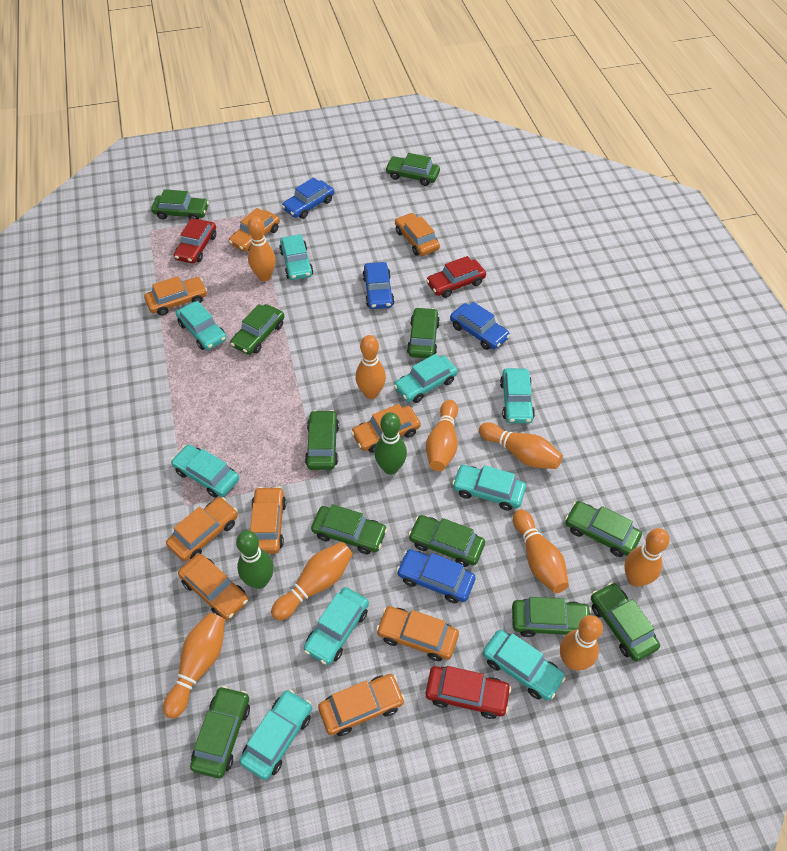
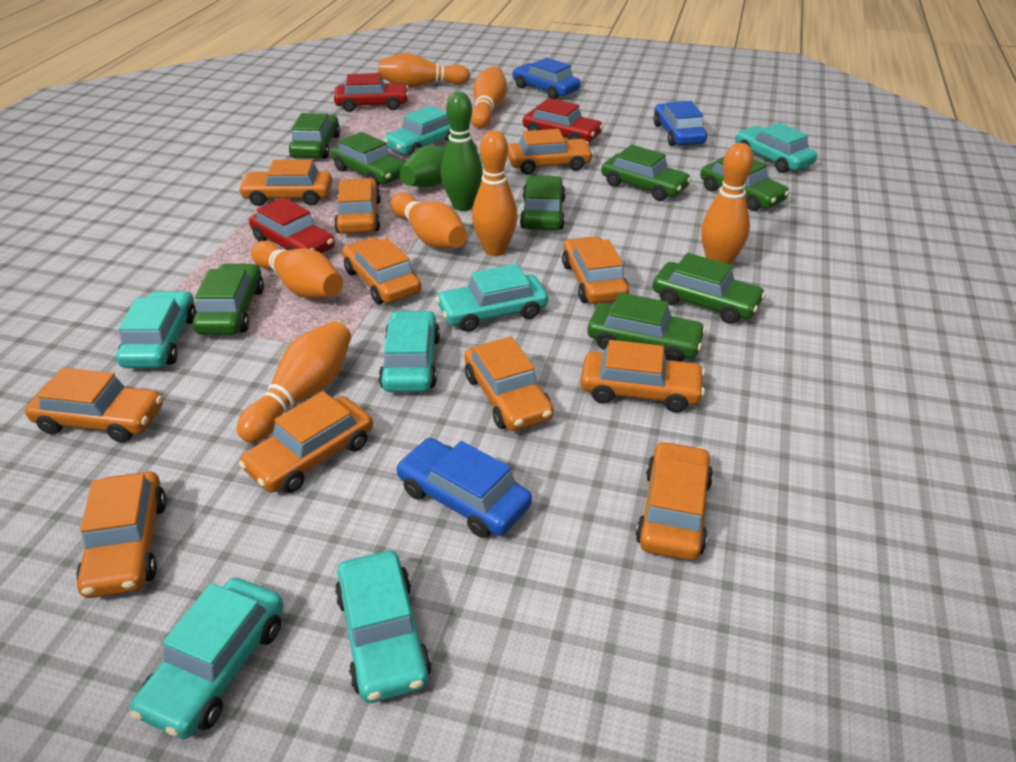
blue car: 4 -> 3
green car: 11 -> 8
orange bowling pin: 9 -> 7
orange car: 9 -> 11
turquoise car: 9 -> 7

